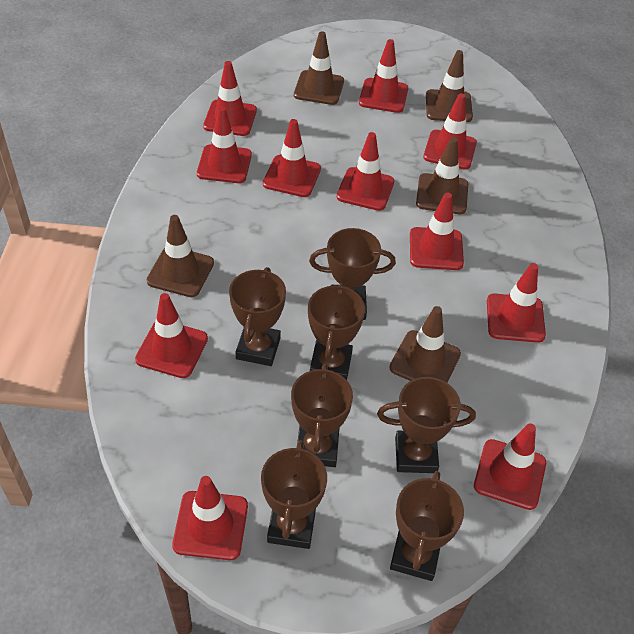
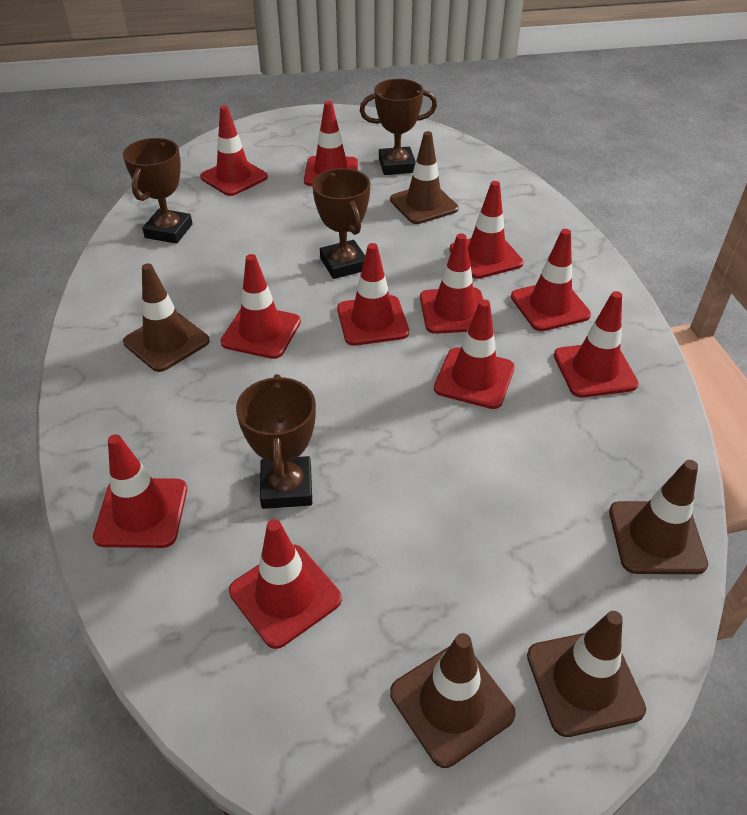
brown trophy: 7 -> 4

